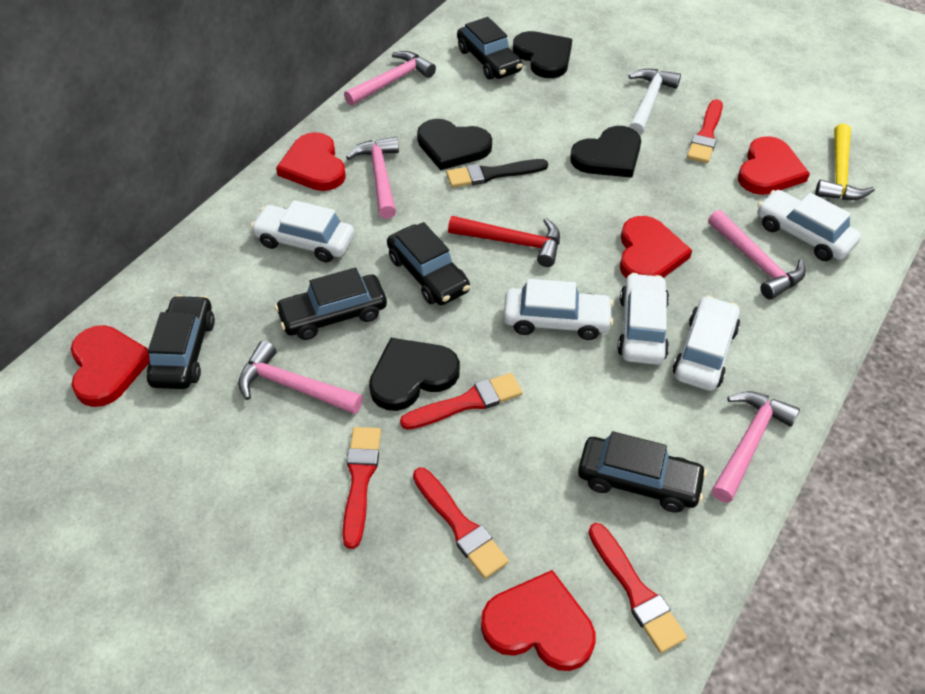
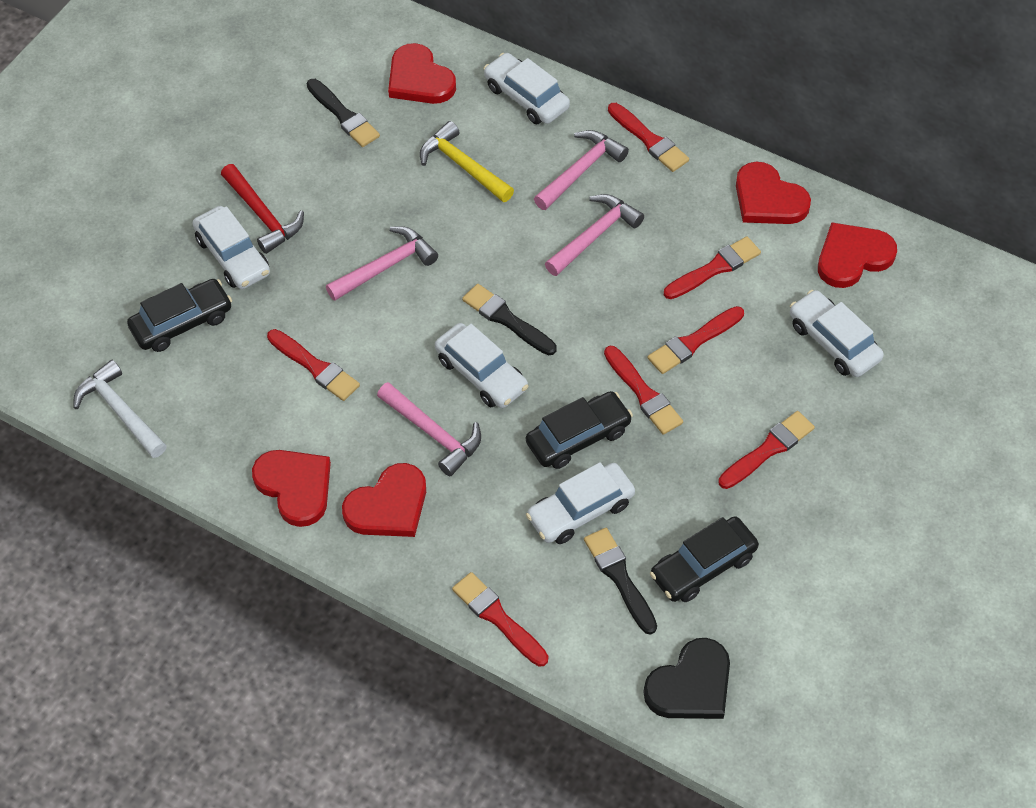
black brush: 1 -> 3
black car: 5 -> 3
black heart: 4 -> 1
pink hammer: 5 -> 4
red brush: 5 -> 7

